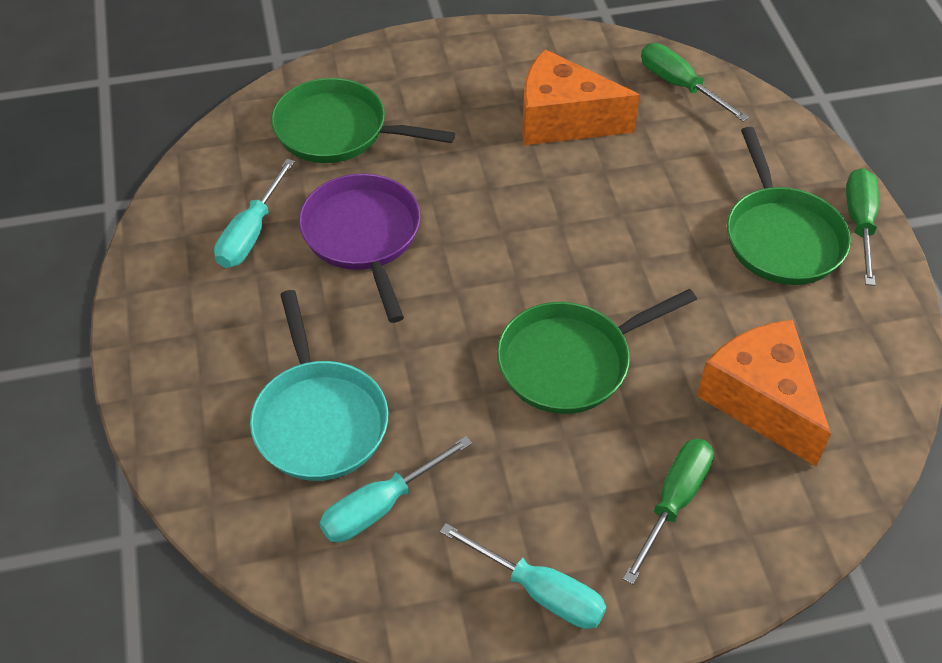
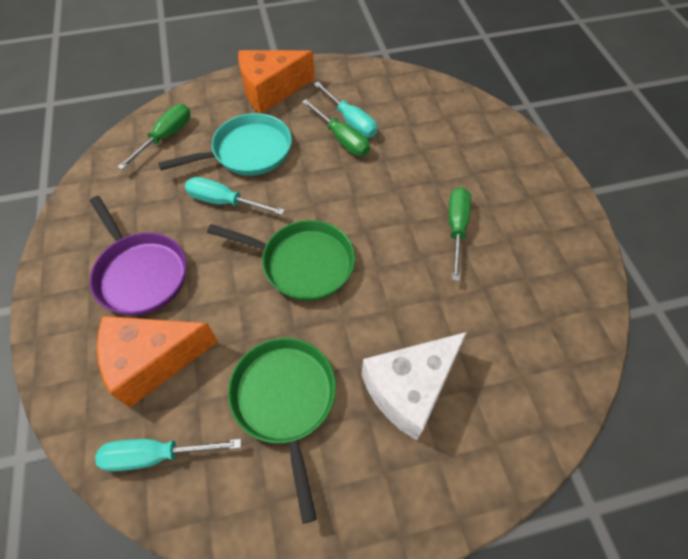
green pan: 3 -> 2
white cheese: 0 -> 1

